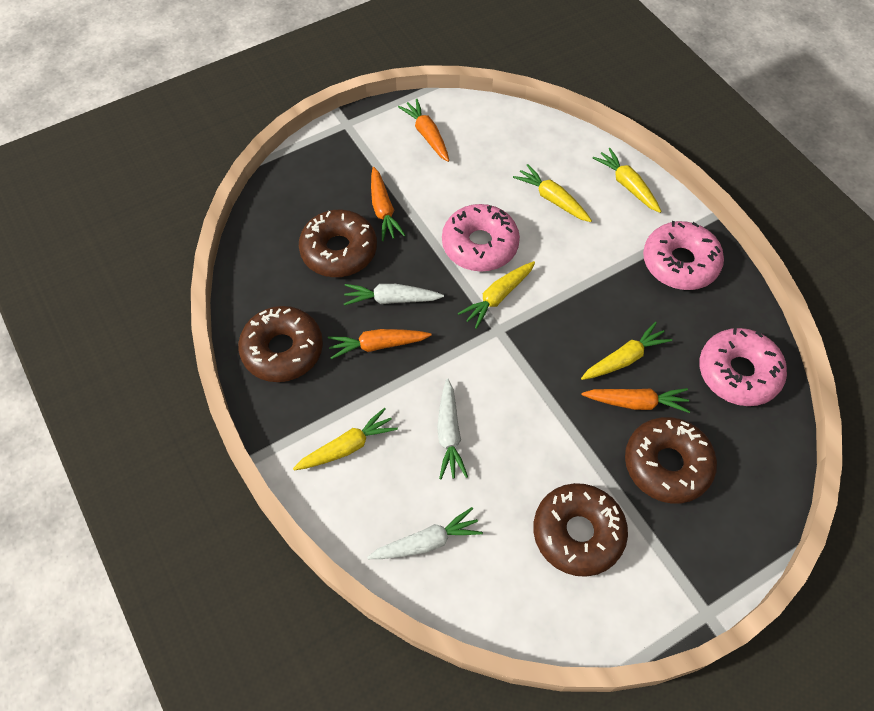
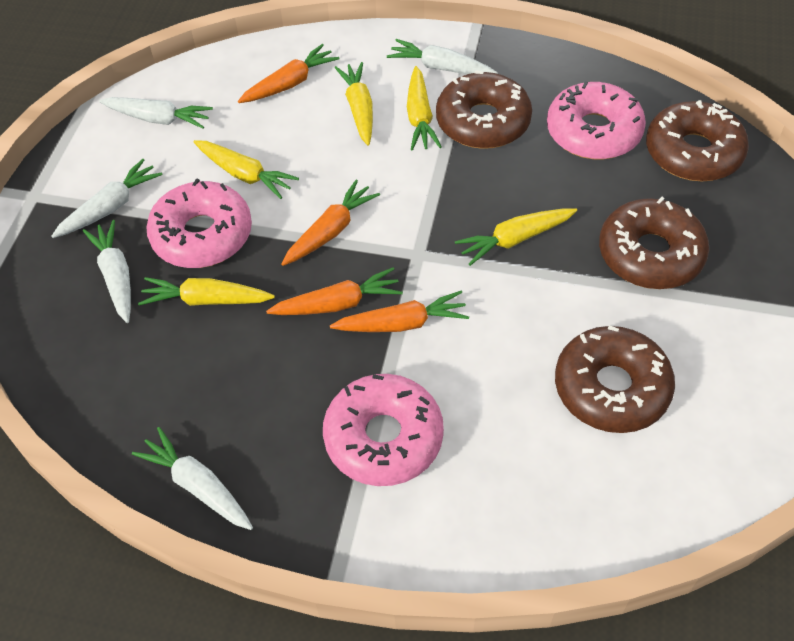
white carrot: 3 -> 5

